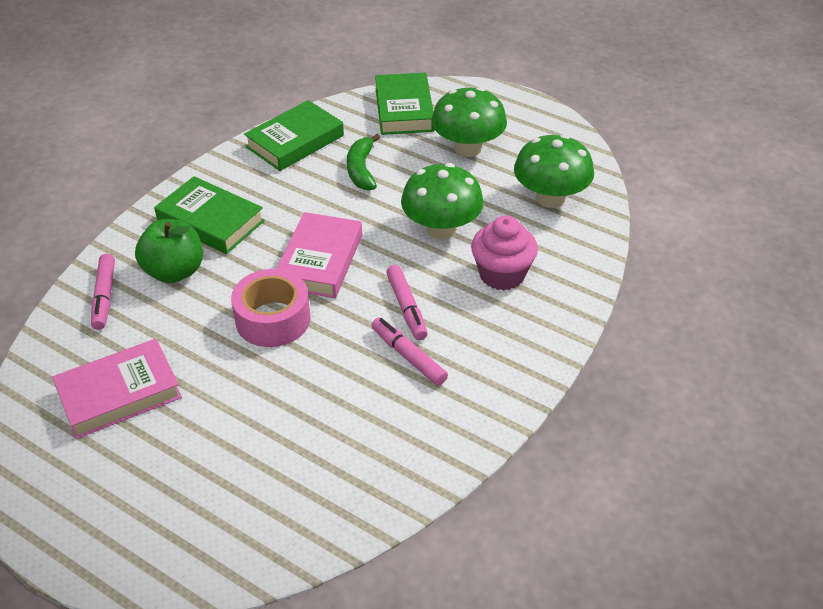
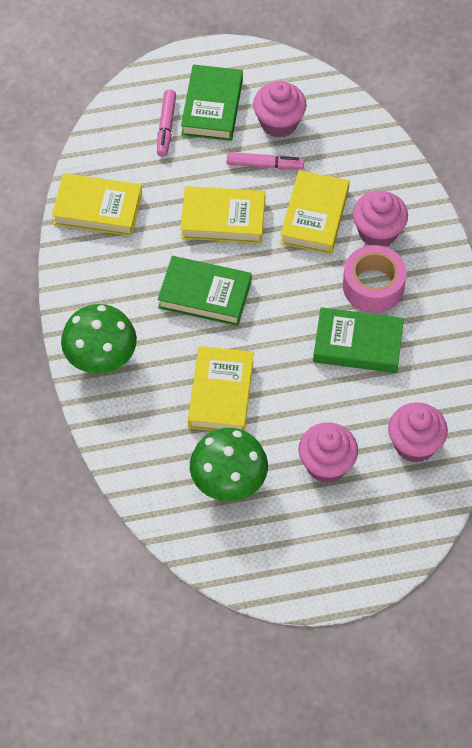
green apple: 1 -> 0
green banana: 1 -> 0
green mushroom: 3 -> 2
pink book: 2 -> 0
pink cupcake: 1 -> 4
pink marker: 3 -> 2
yellow book: 0 -> 4

